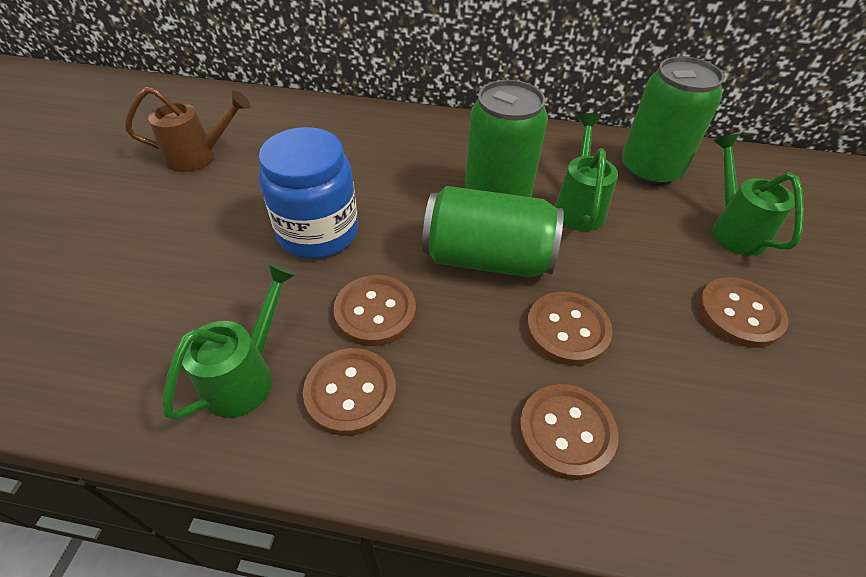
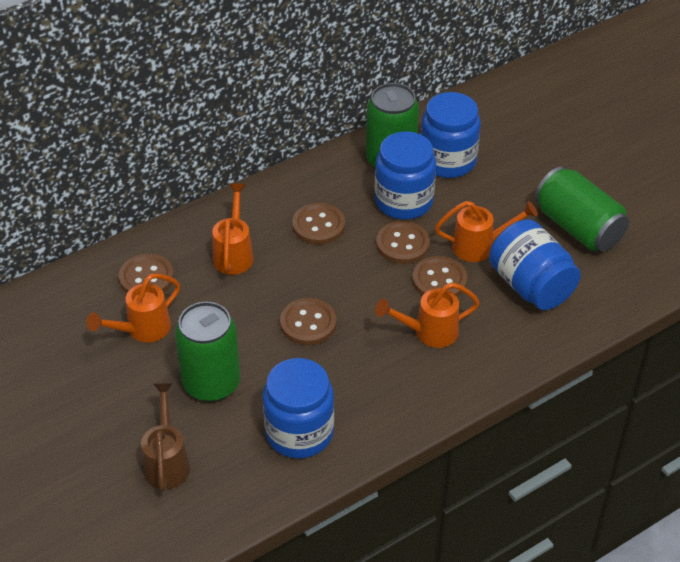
blue jar: 1 -> 4
green watering can: 3 -> 0
orange watering can: 0 -> 4

